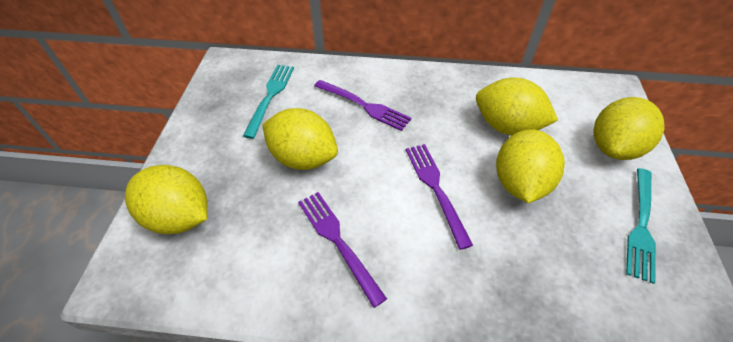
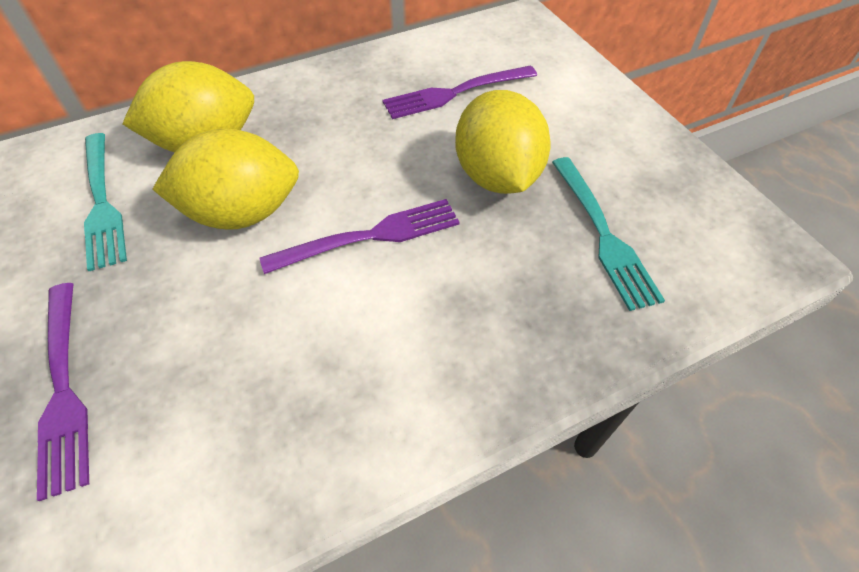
yellow lemon: 5 -> 3

